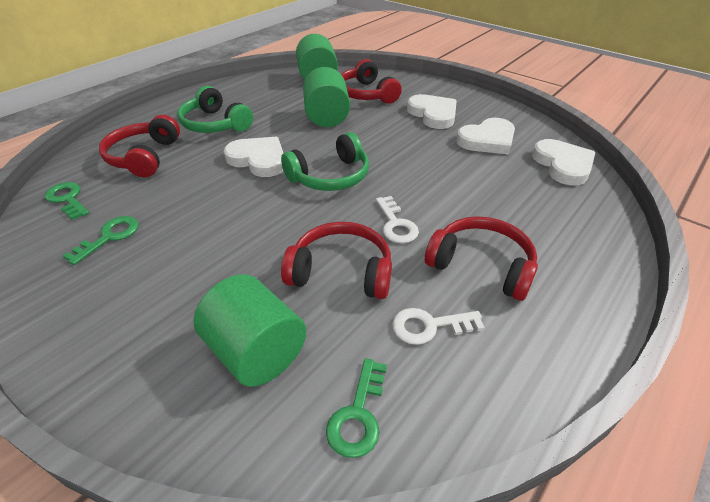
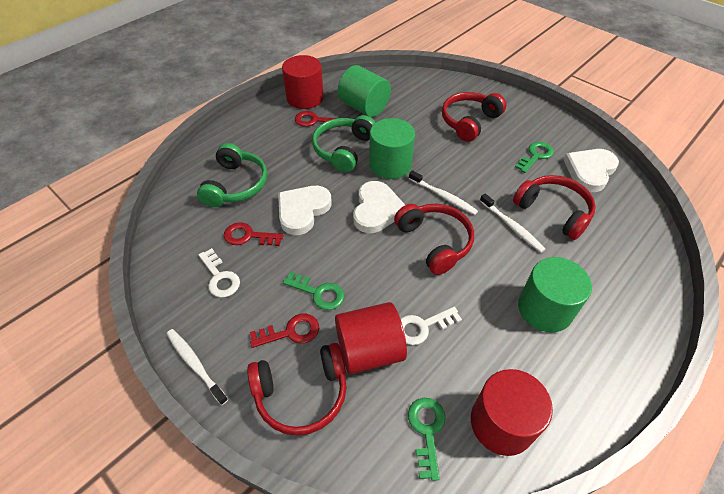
red cylinder: 0 -> 3
red key: 0 -> 3
white heart: 4 -> 3
white toothbrush: 0 -> 3

